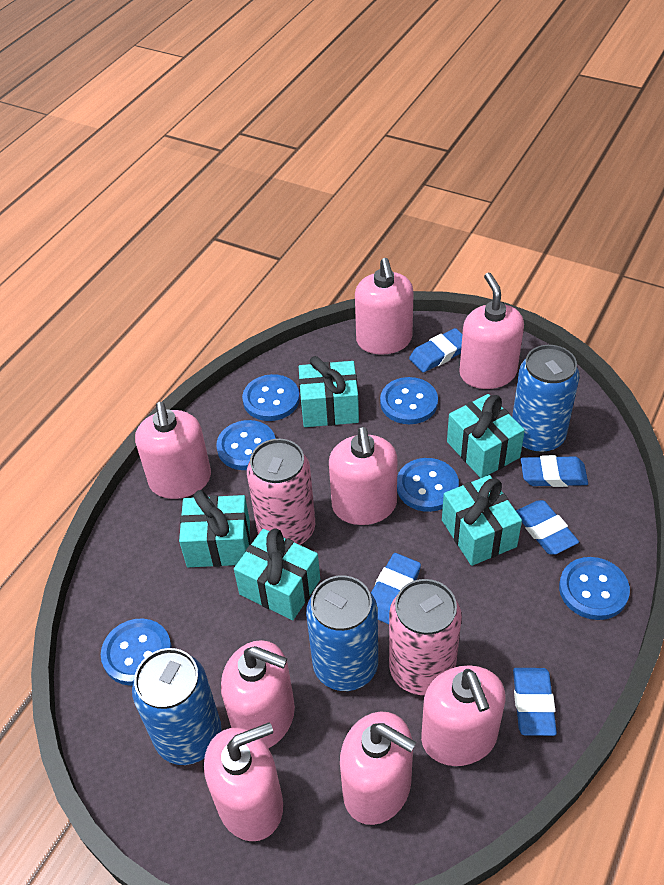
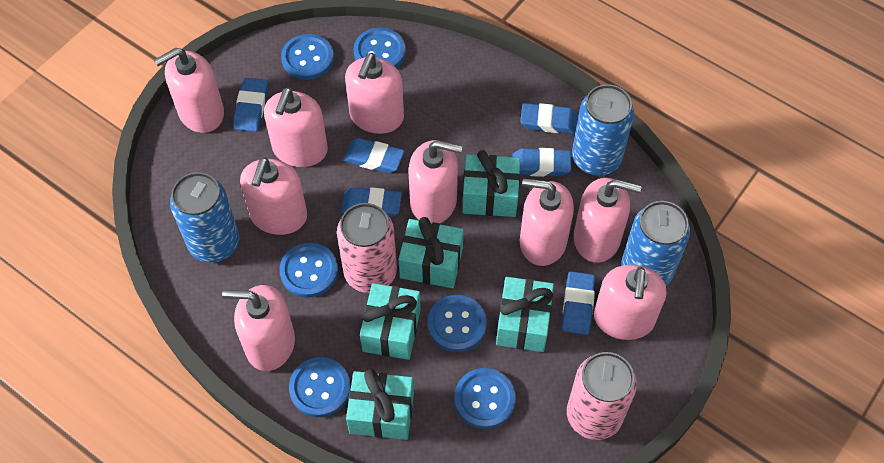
blue eraser: 5 -> 6
pink soap dispenser: 8 -> 9

